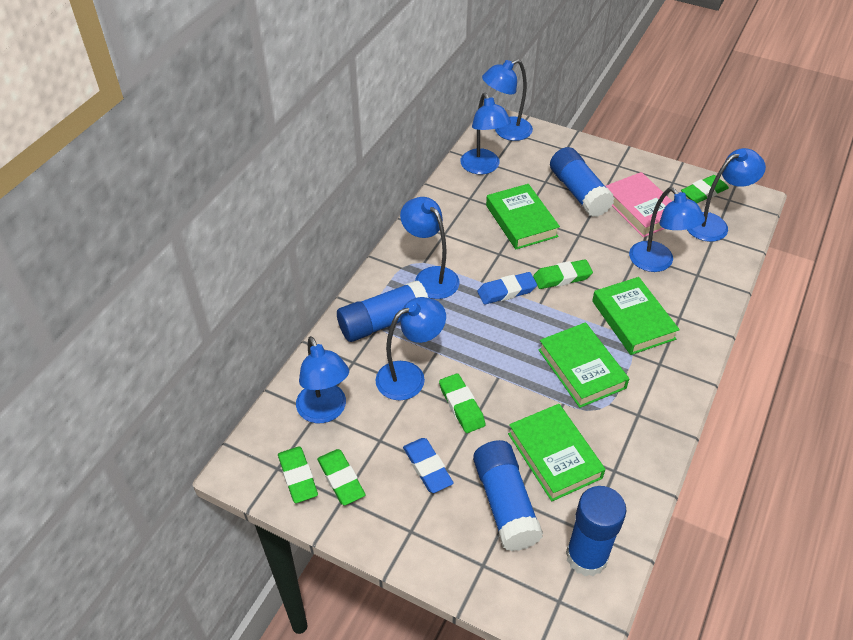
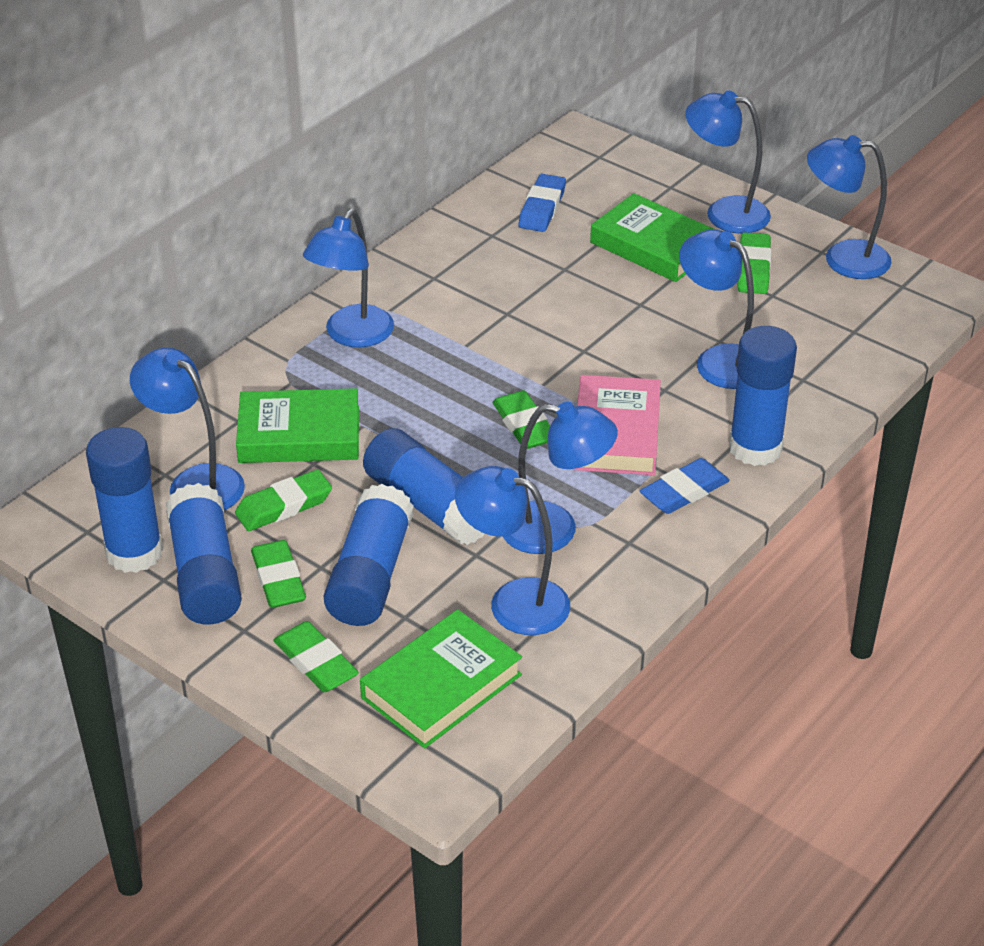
blue glue stick: 4 -> 5
green book: 4 -> 3

